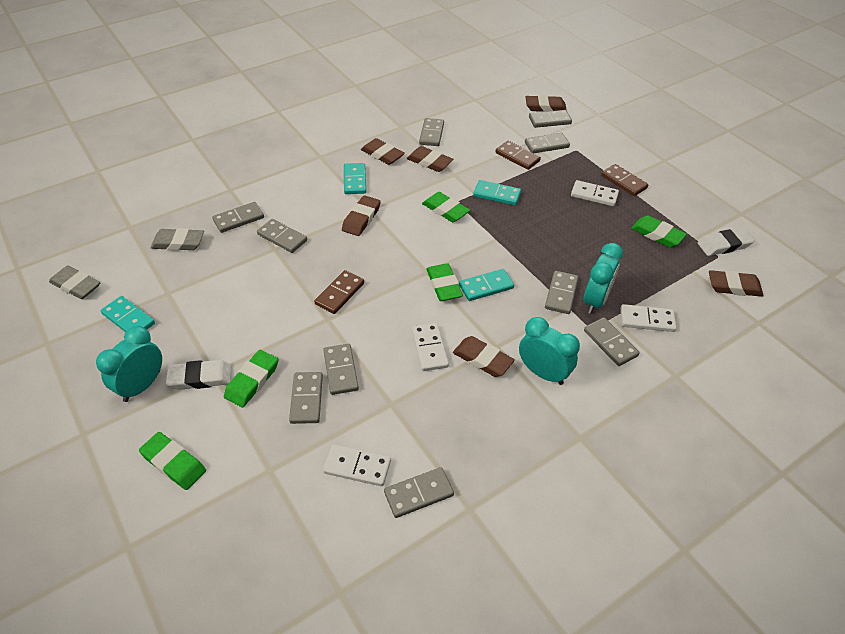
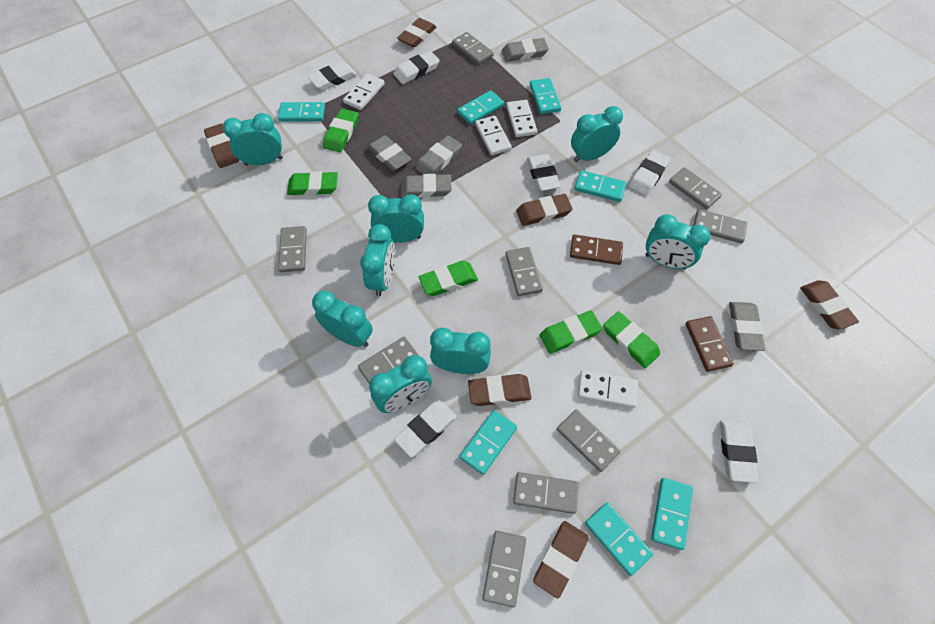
brown domino: 3 -> 2
grey domino: 10 -> 9
grey eraser: 2 -> 5
turquoise clock: 3 -> 8
turquoise domino: 4 -> 7
white eraser: 2 -> 6

